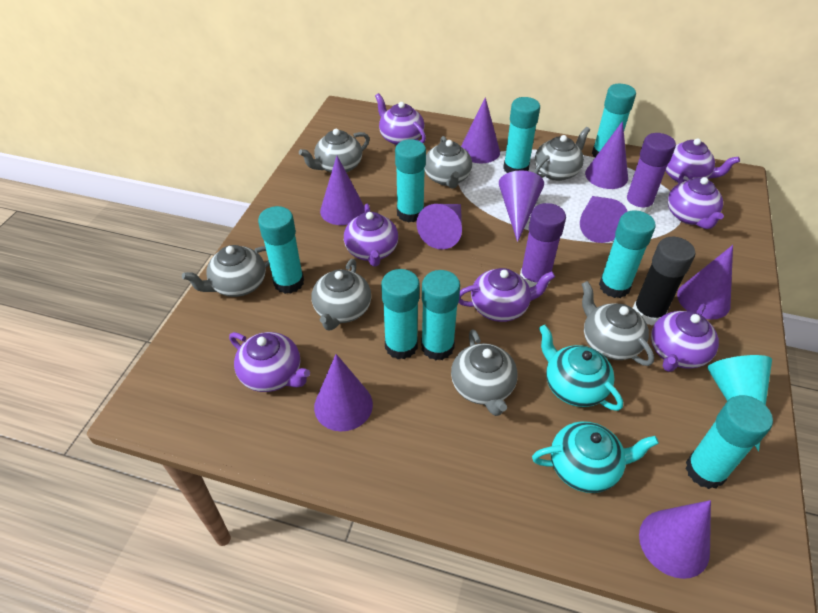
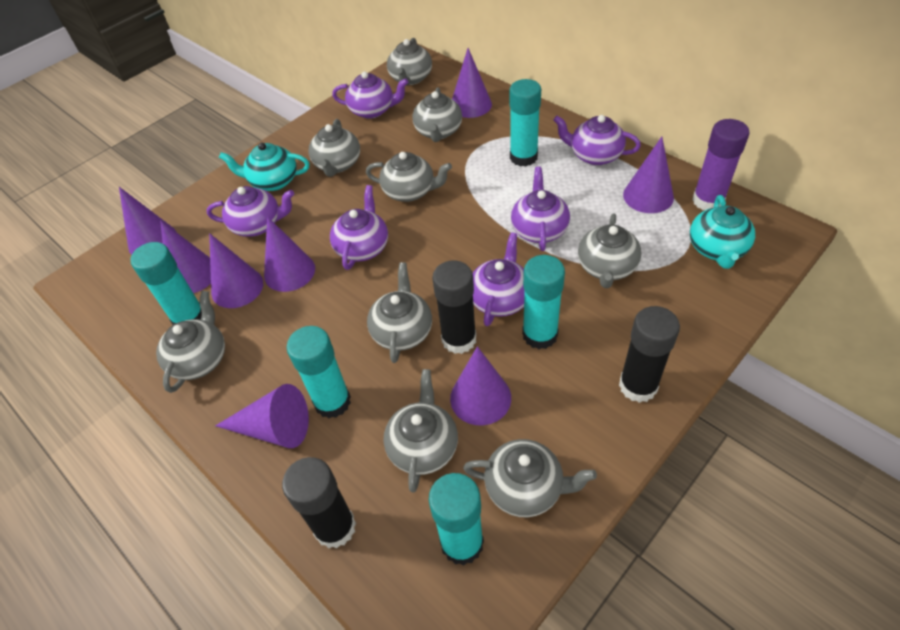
black glue stick: 1 -> 3
grey teapot: 7 -> 9
purple cone: 9 -> 8
purple glue stick: 2 -> 1
purple teapot: 7 -> 6
turquoise cone: 1 -> 0
turquoise glue stick: 8 -> 5

